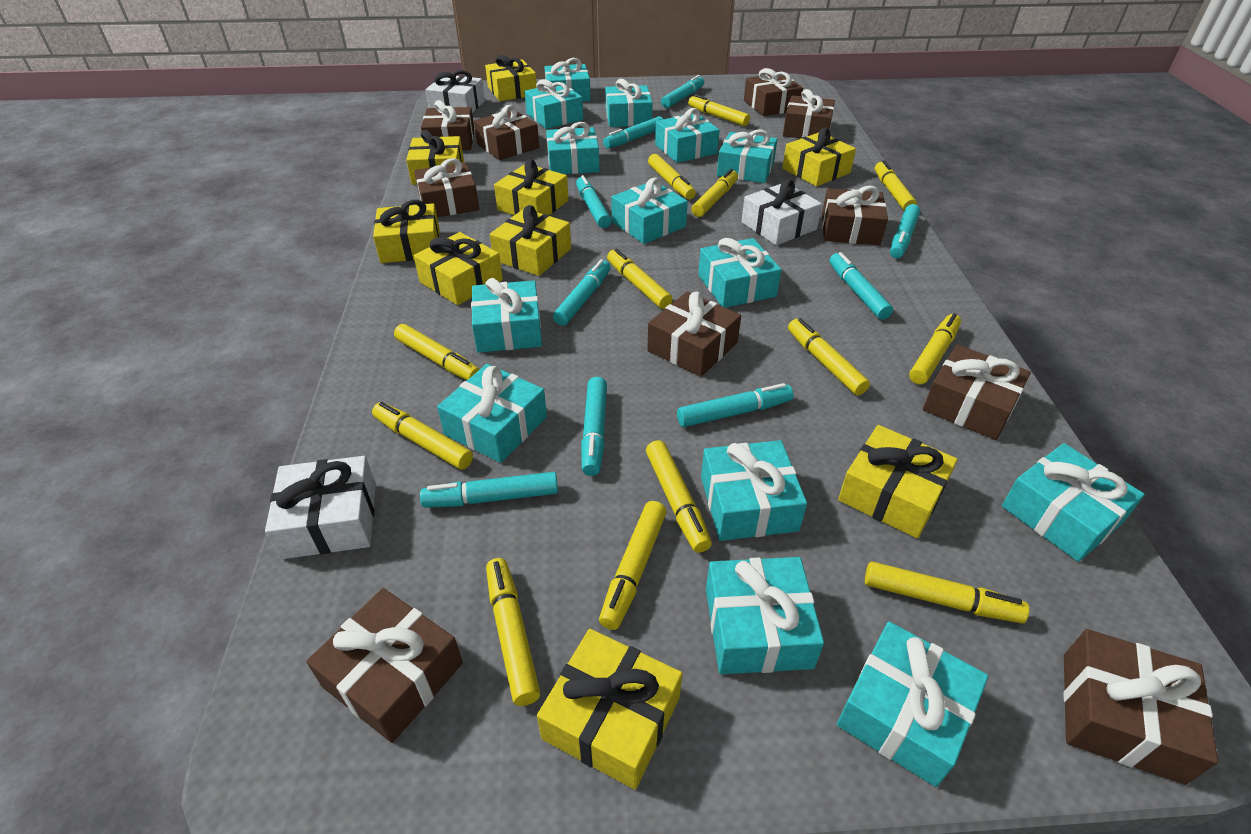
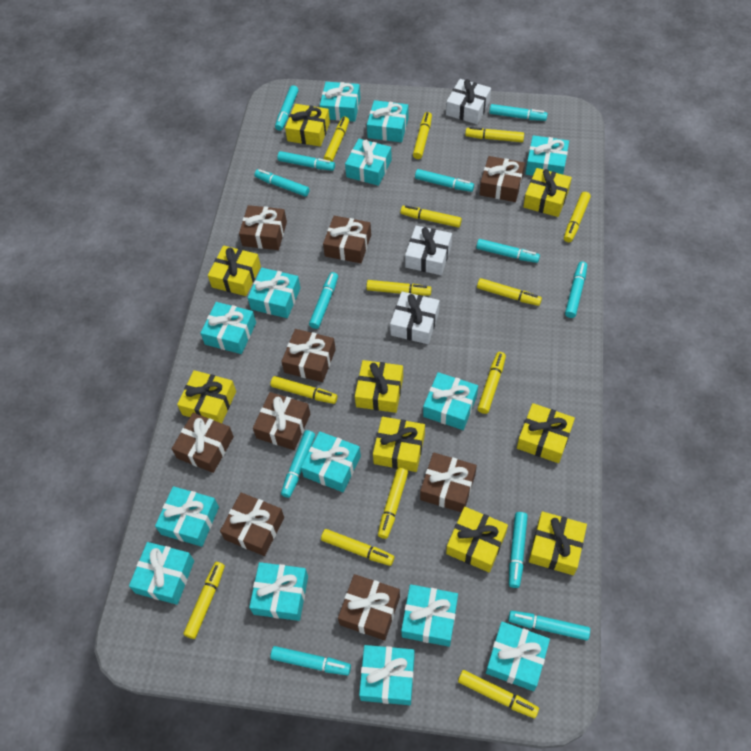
brown gift: 10 -> 9
turquoise marker: 9 -> 12

